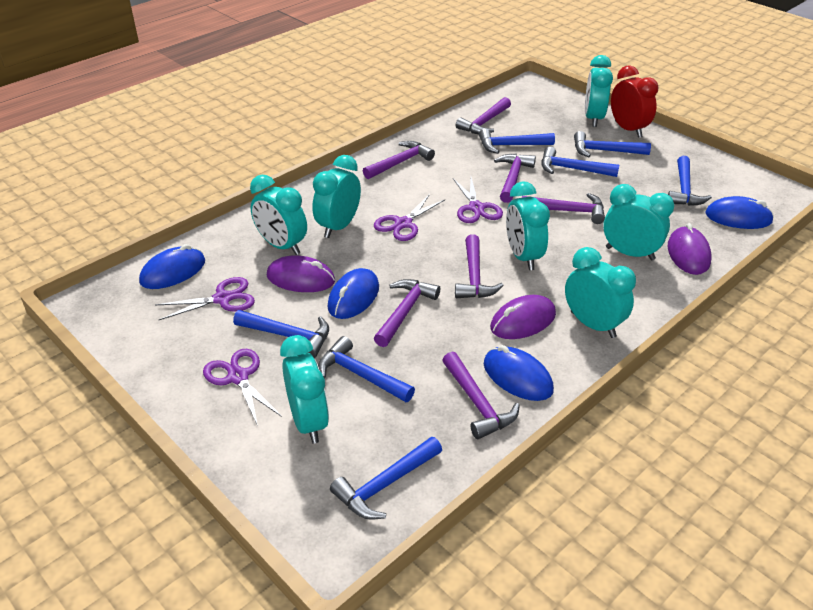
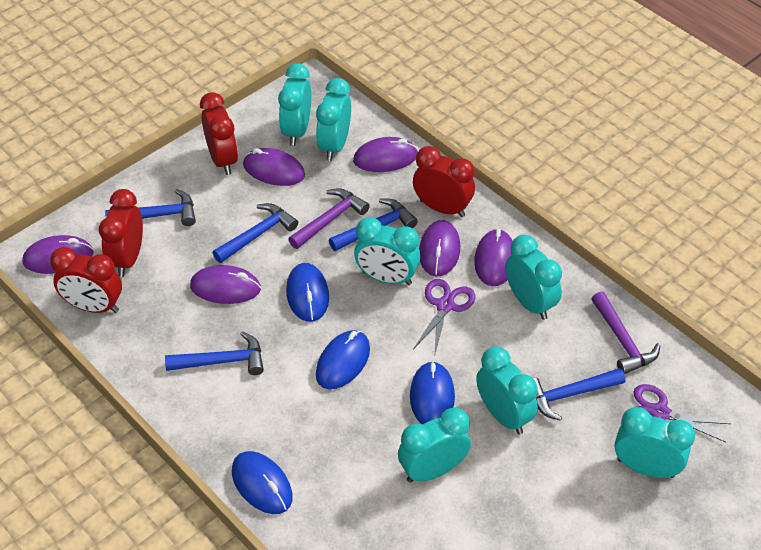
blue hammer: 7 -> 5
purple hammer: 7 -> 2
purple mouse: 3 -> 6
purple scissors: 4 -> 2
red clock: 1 -> 4

